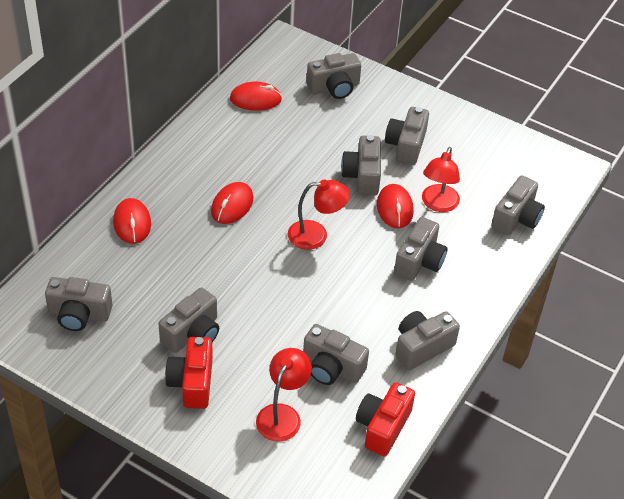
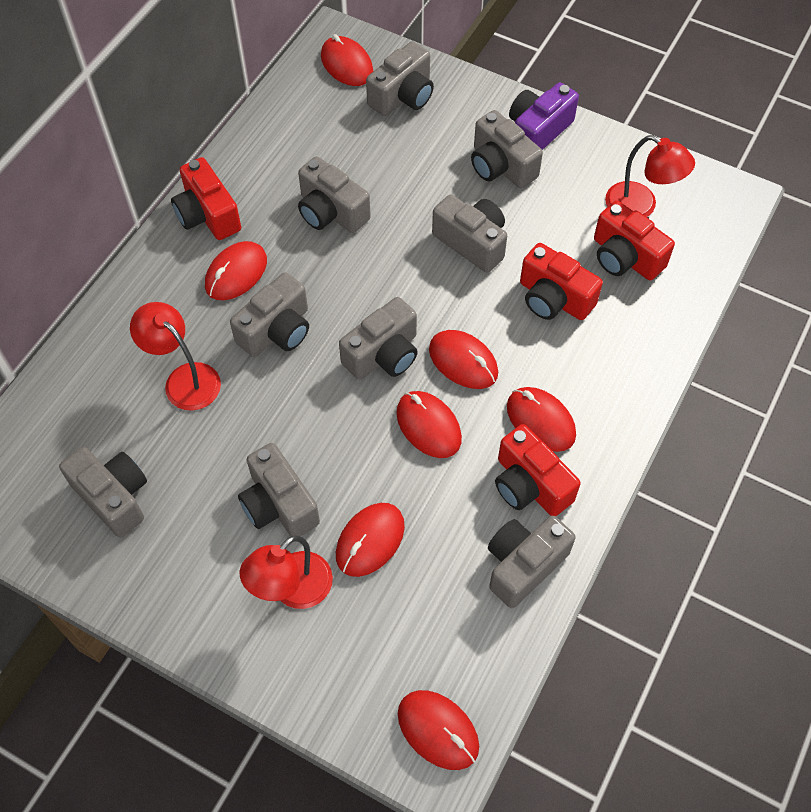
purple camera: 0 -> 1
red camera: 2 -> 4
red mouse: 4 -> 7

